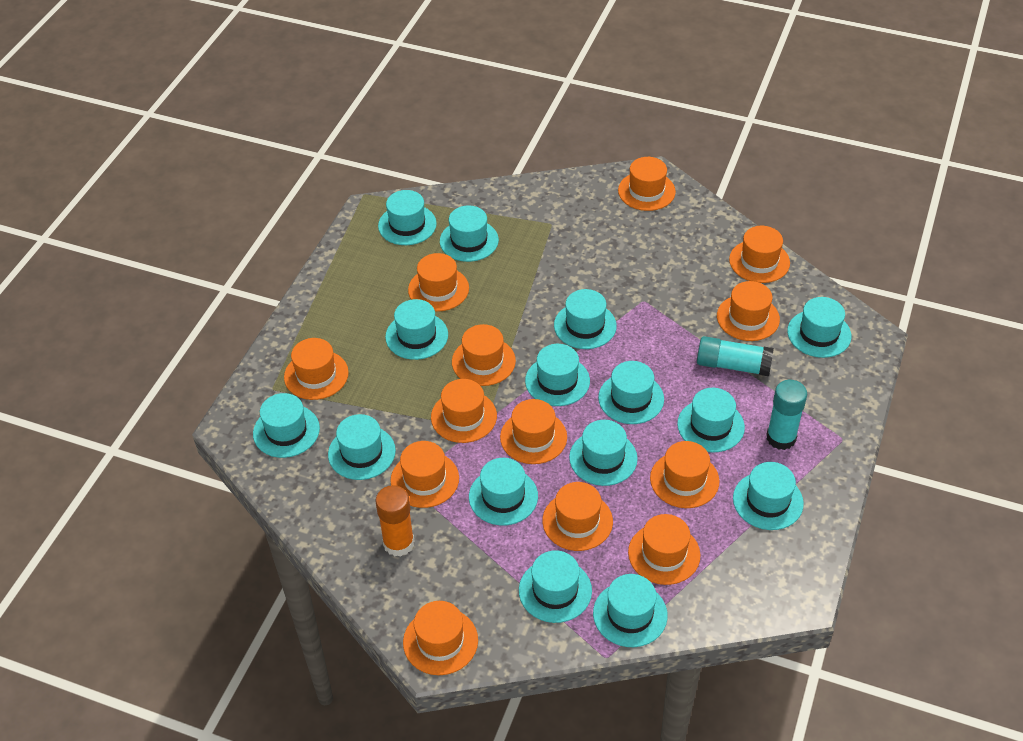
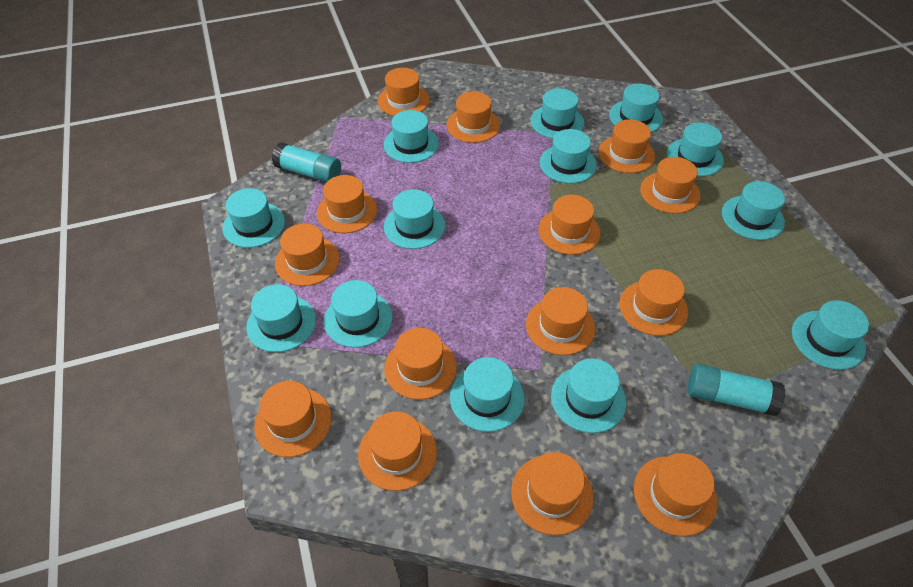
orange glue stick: 1 -> 0
orange hat: 13 -> 14
turquoise hat: 15 -> 13

